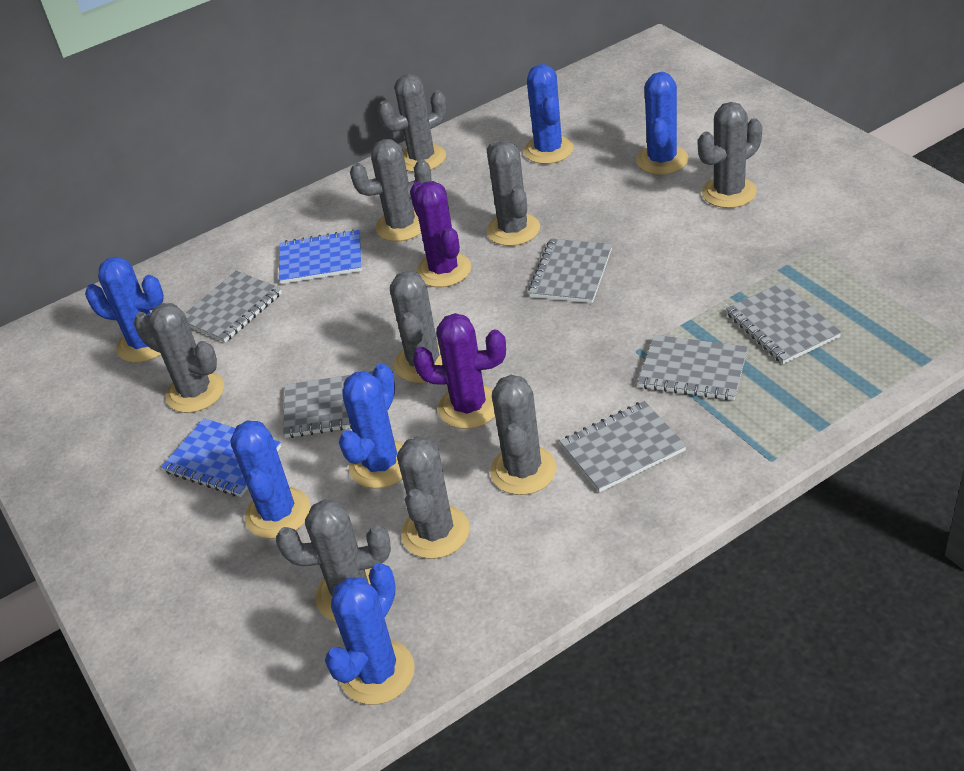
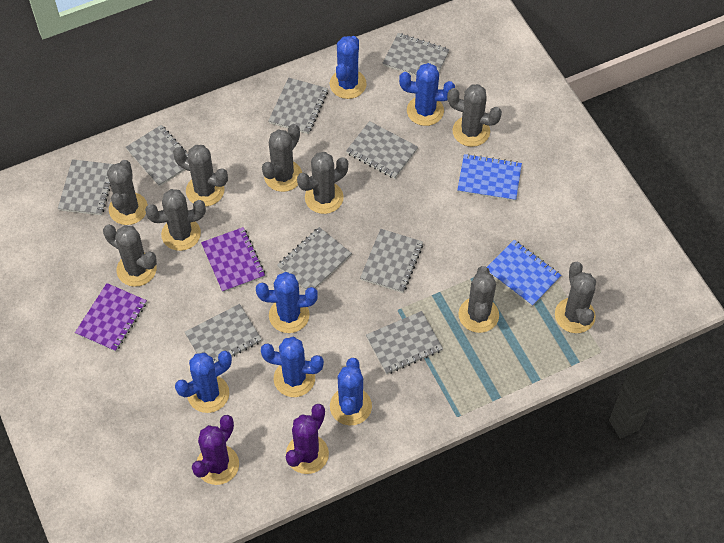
grey notebook: 6 -> 9
purple notebook: 0 -> 2

